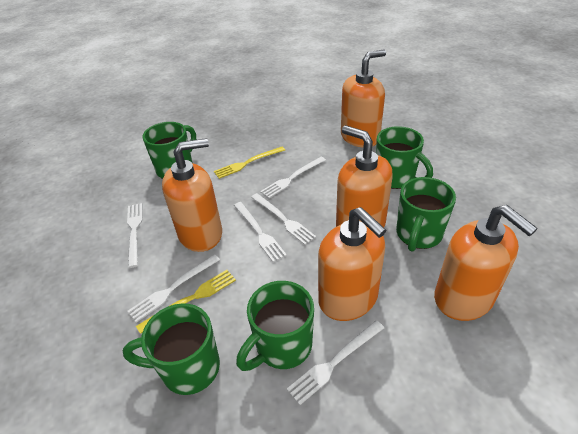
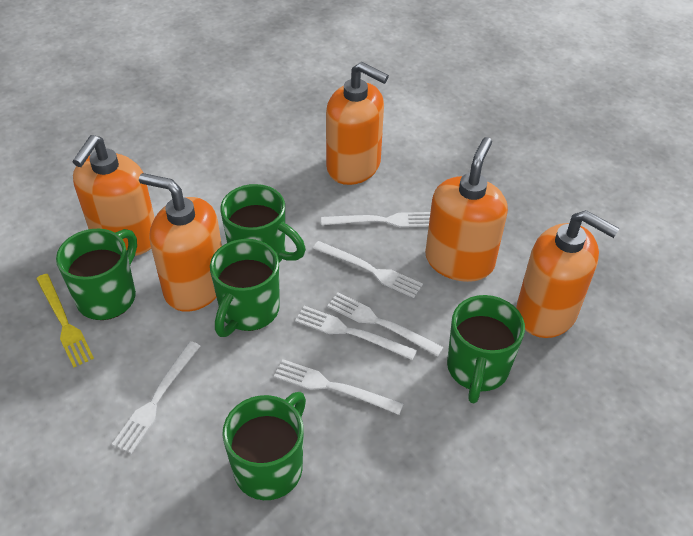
yellow fork: 2 -> 1

